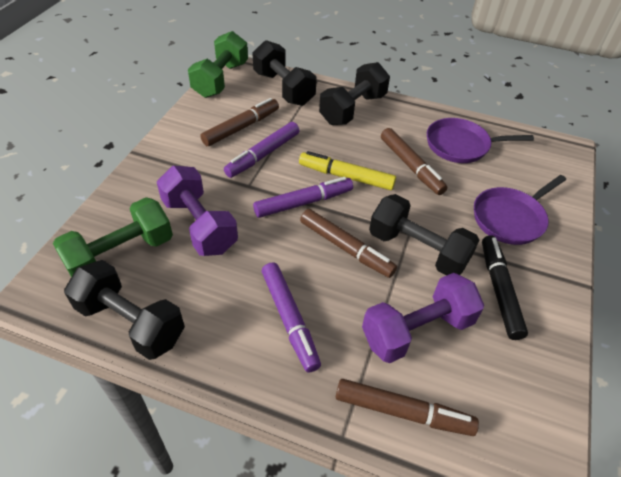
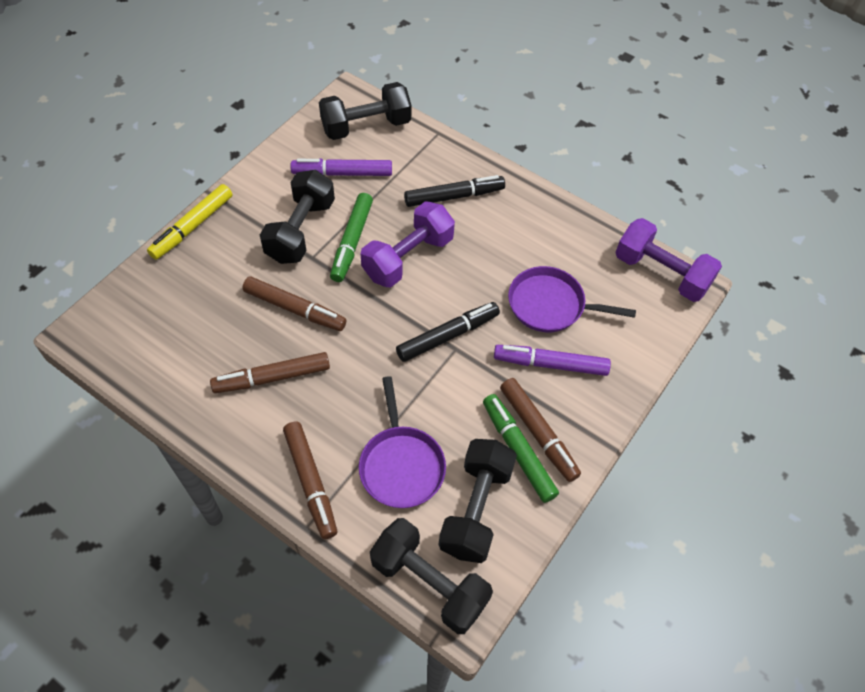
black marker: 1 -> 2
green dumbbell: 2 -> 0
green marker: 0 -> 2
purple marker: 3 -> 2

